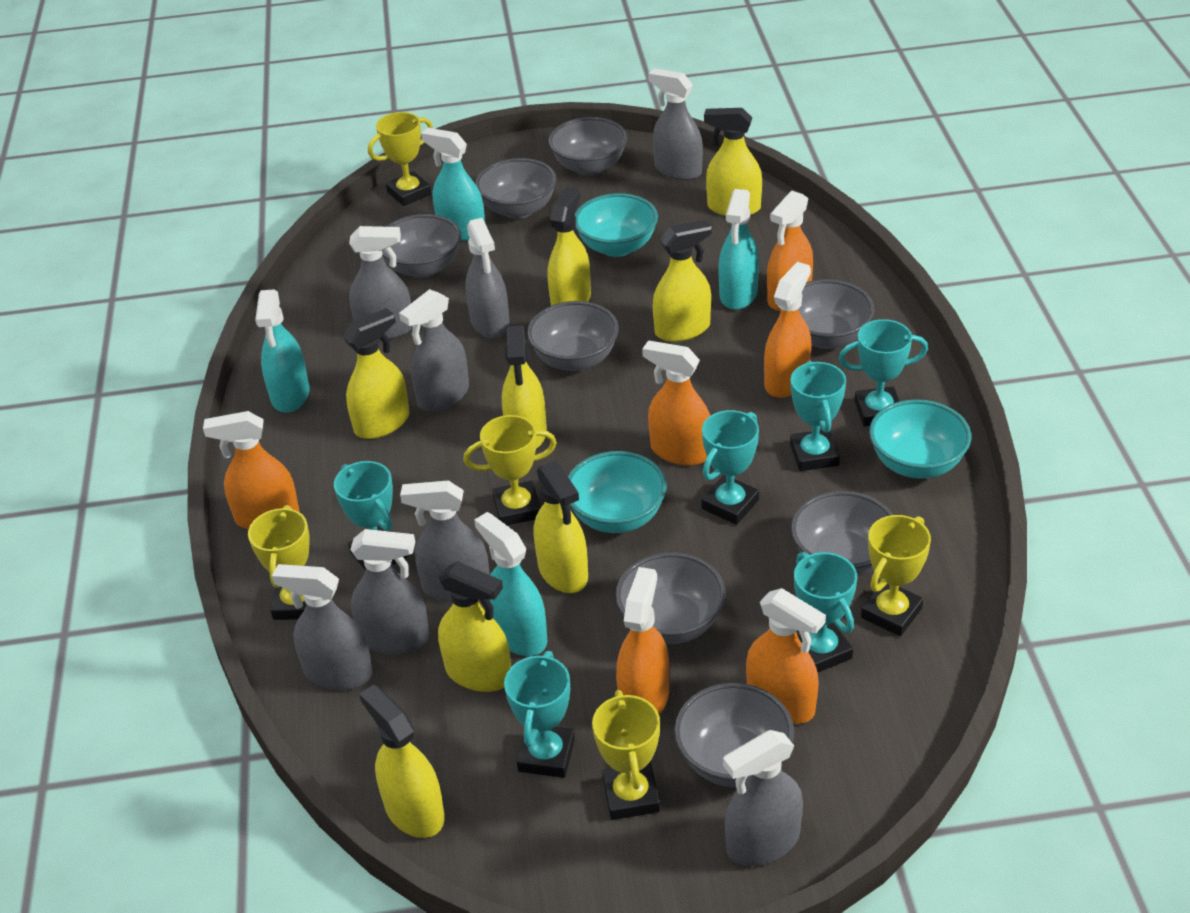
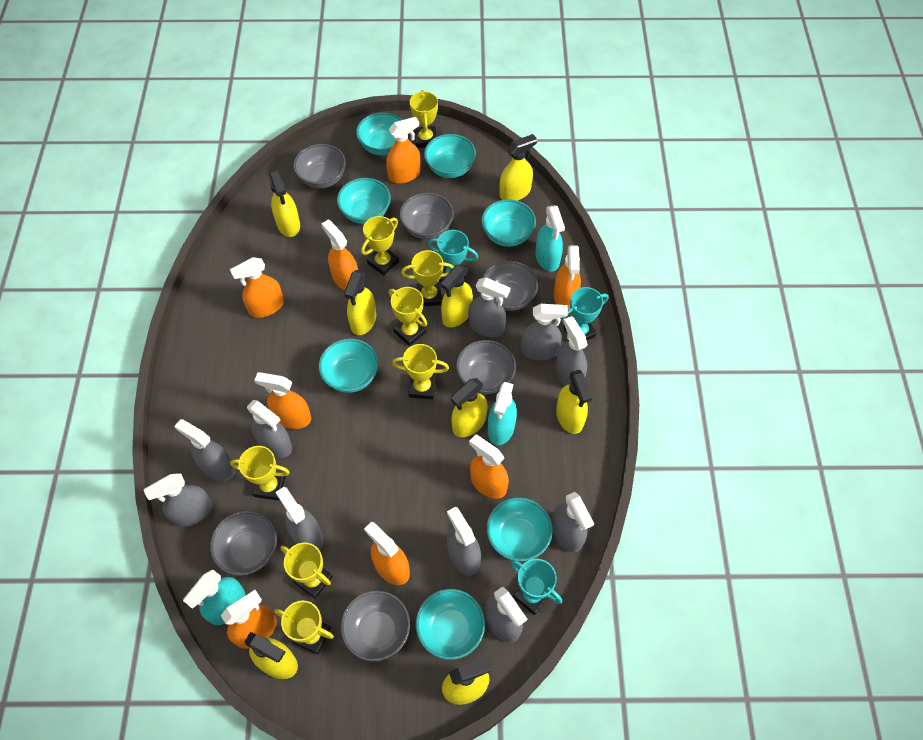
grey bowl: 8 -> 6
grey spray bottle: 8 -> 10
orange spray bottle: 6 -> 8
turquoise bowl: 3 -> 7
turquoise spray bottle: 4 -> 3
turquoise trophy: 6 -> 3
yellow trophy: 5 -> 8

